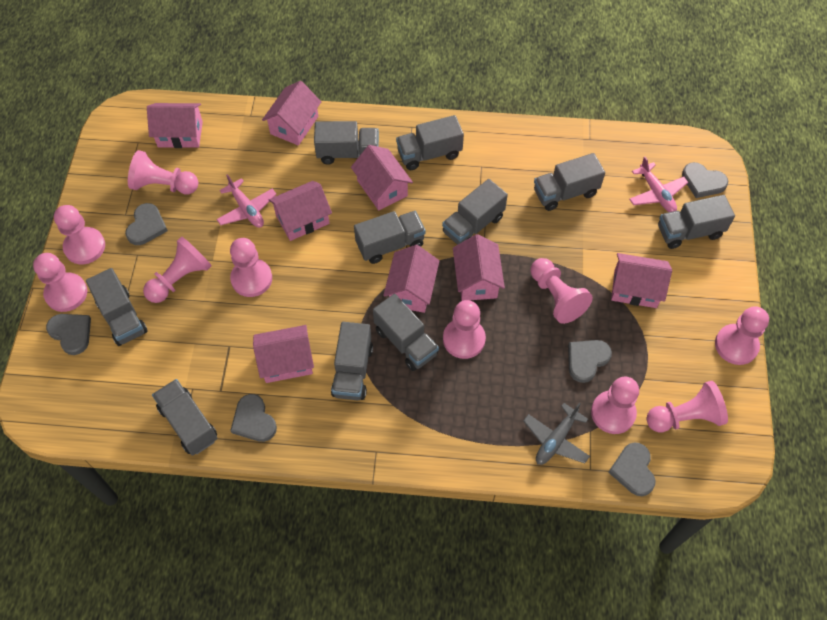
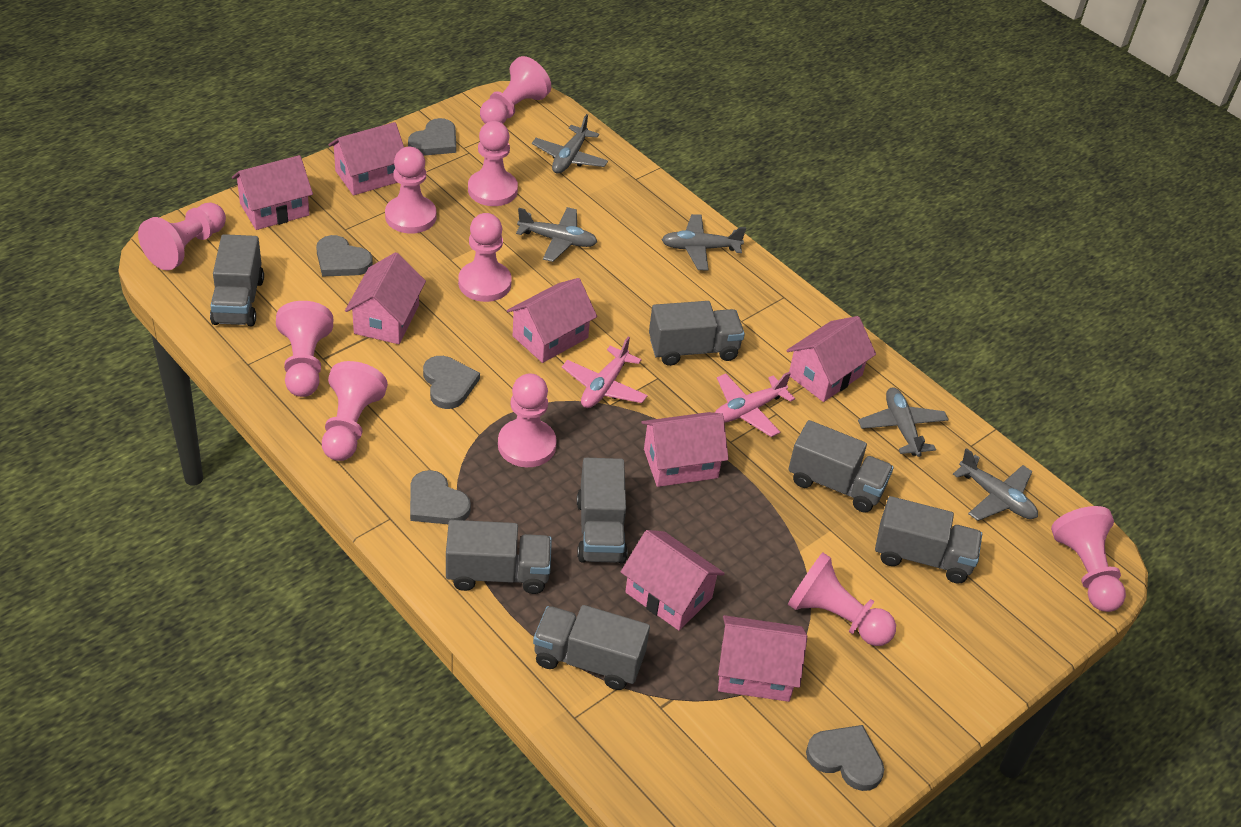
grey heart: 6 -> 5
grey plane: 1 -> 5
grey truck: 10 -> 7

